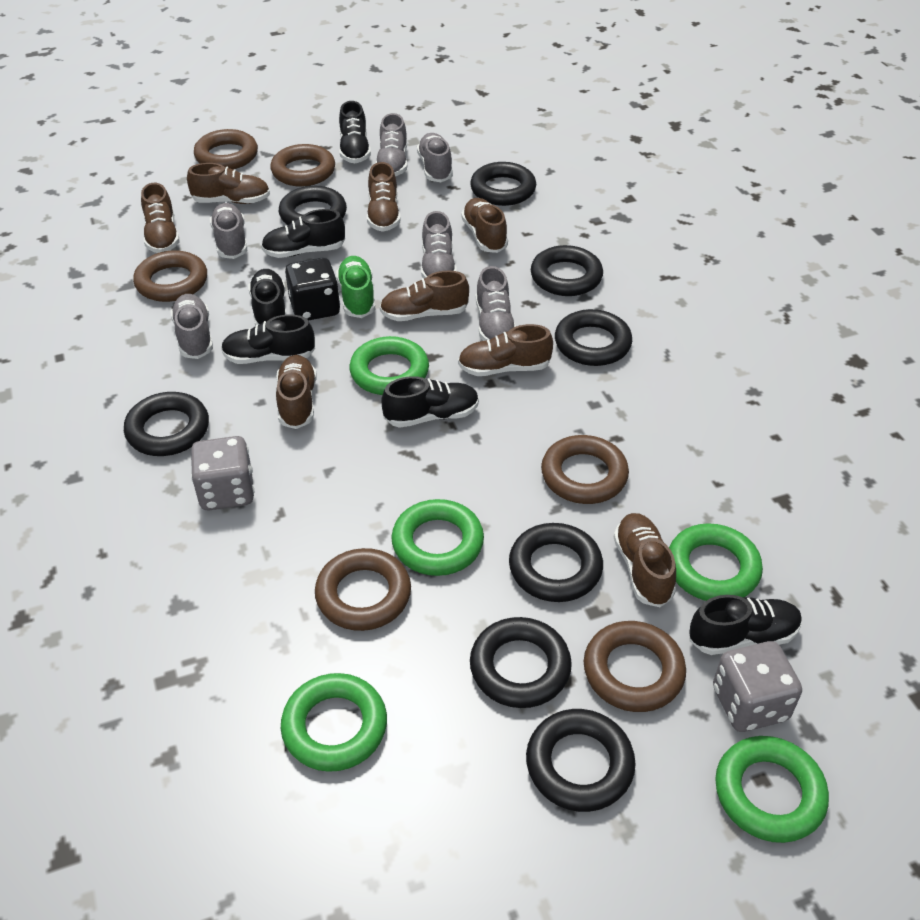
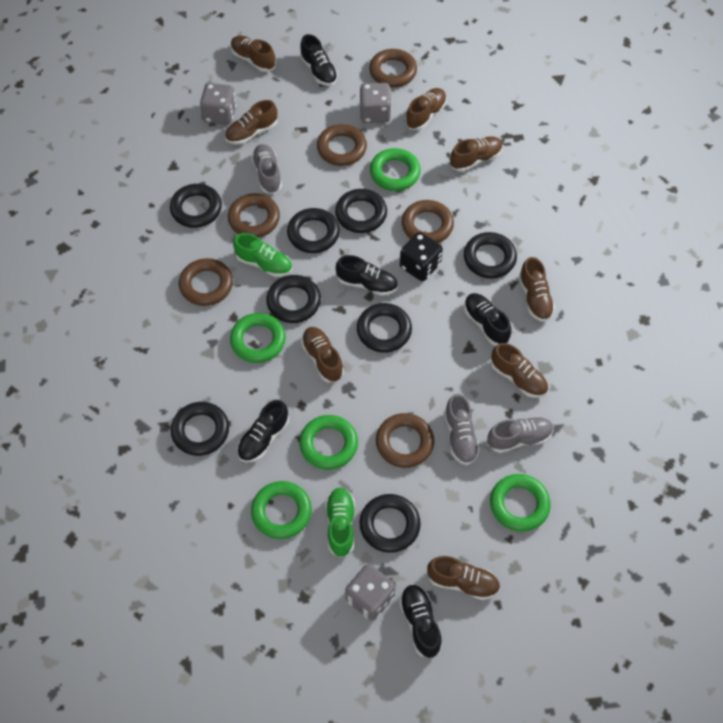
black shoe: 6 -> 5
green shoe: 1 -> 2
grey dice: 2 -> 3
grey shoe: 6 -> 3

